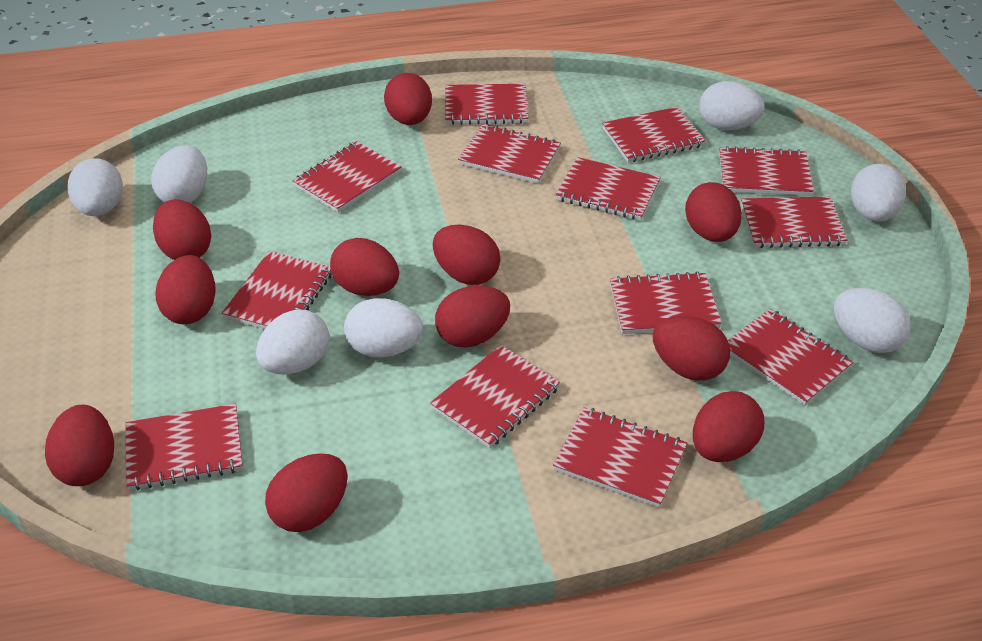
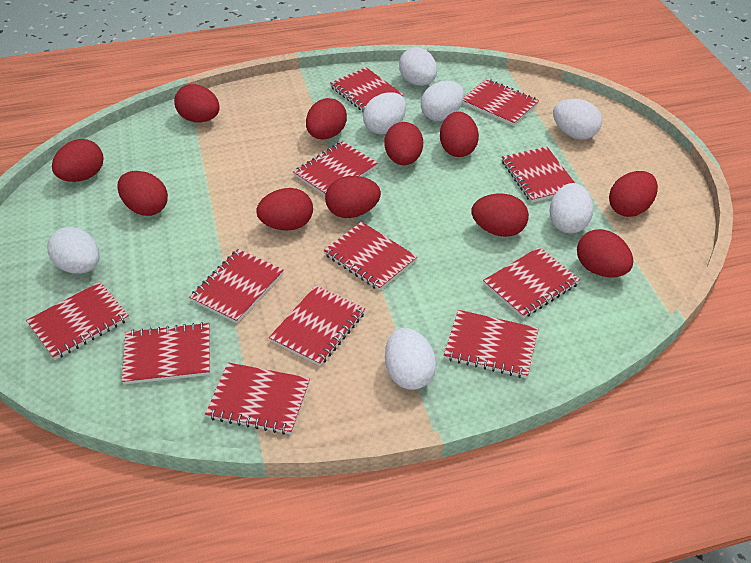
red notebook: 13 -> 12

